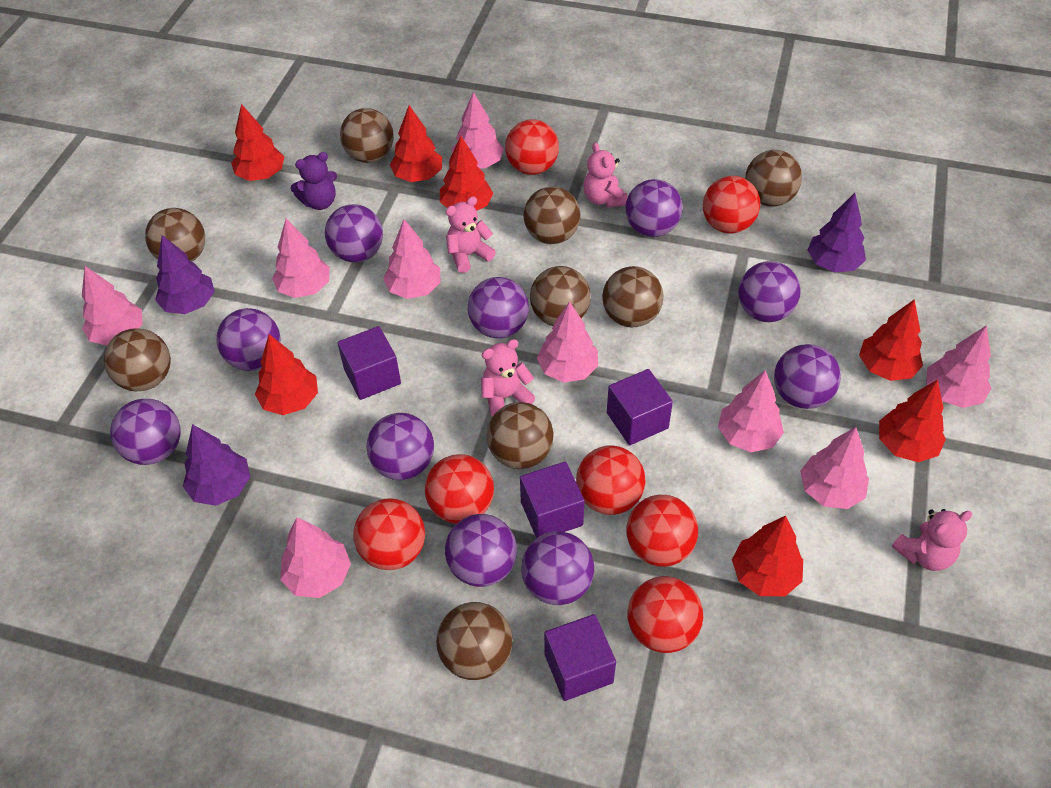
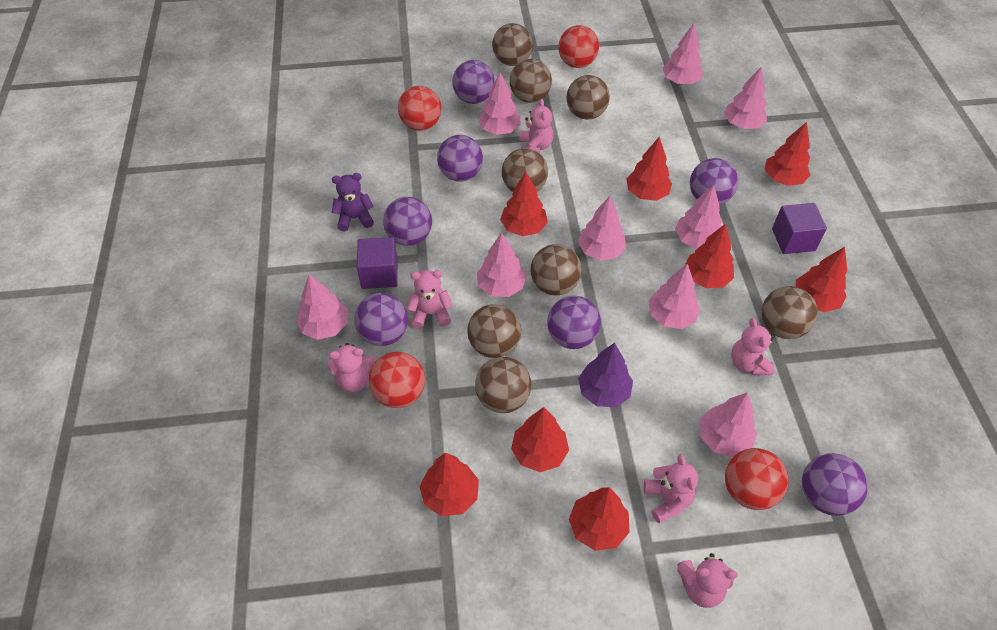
brown ball: 9 -> 8
pink teddy bear: 4 -> 6
purple ball: 10 -> 7
purple cube: 4 -> 2
purple tree: 3 -> 1
red ball: 7 -> 4
red tree: 7 -> 8

